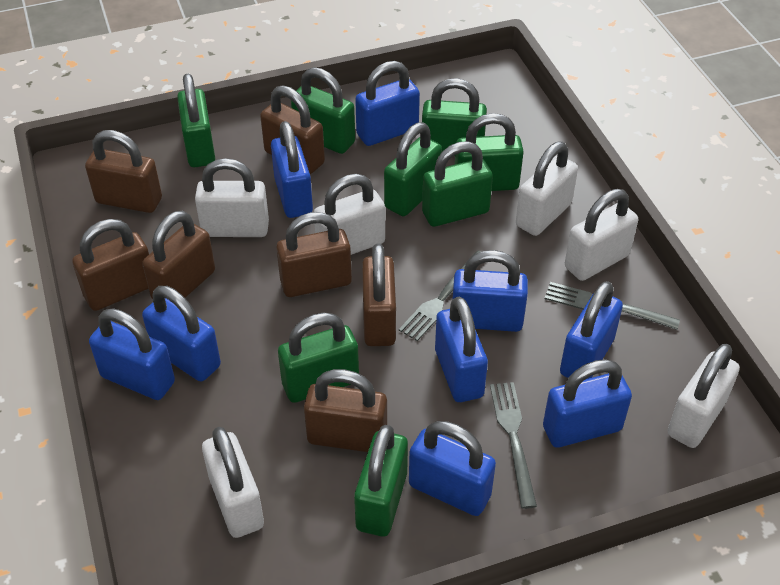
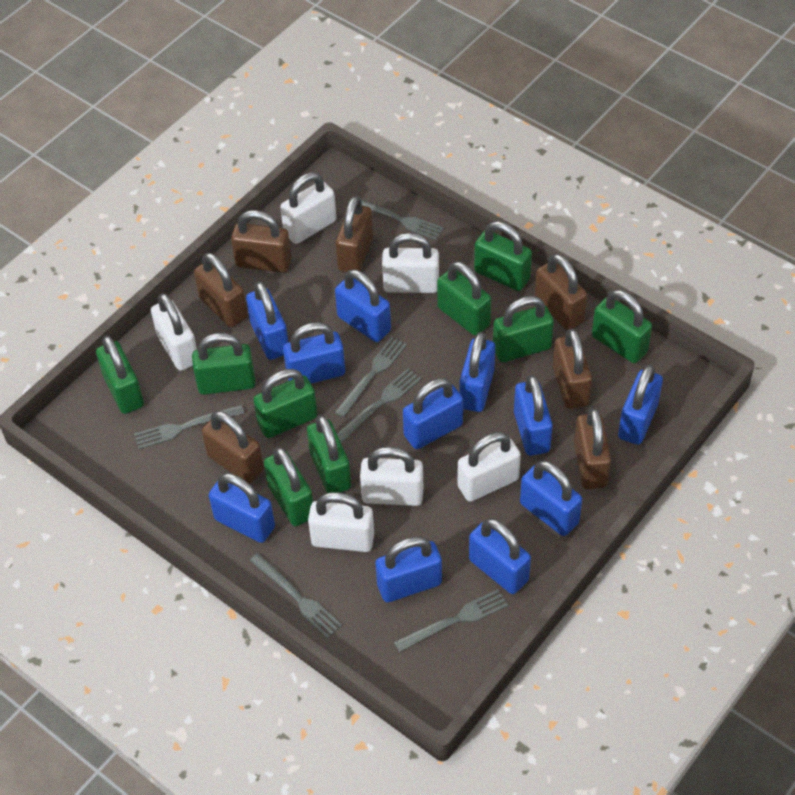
blue padlock: 9 -> 11
green padlock: 8 -> 9
grey fork: 3 -> 6

